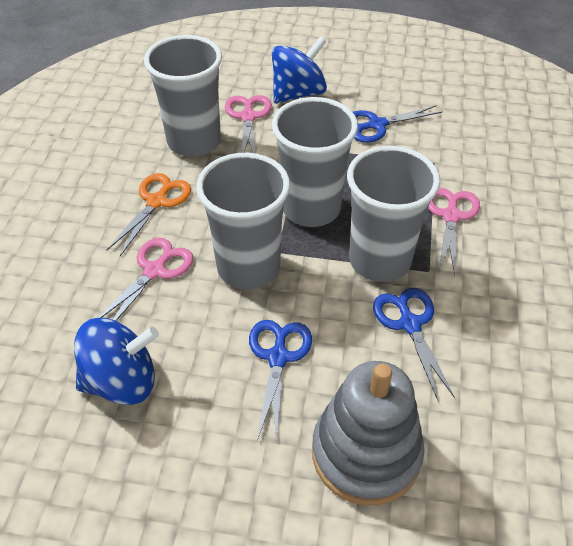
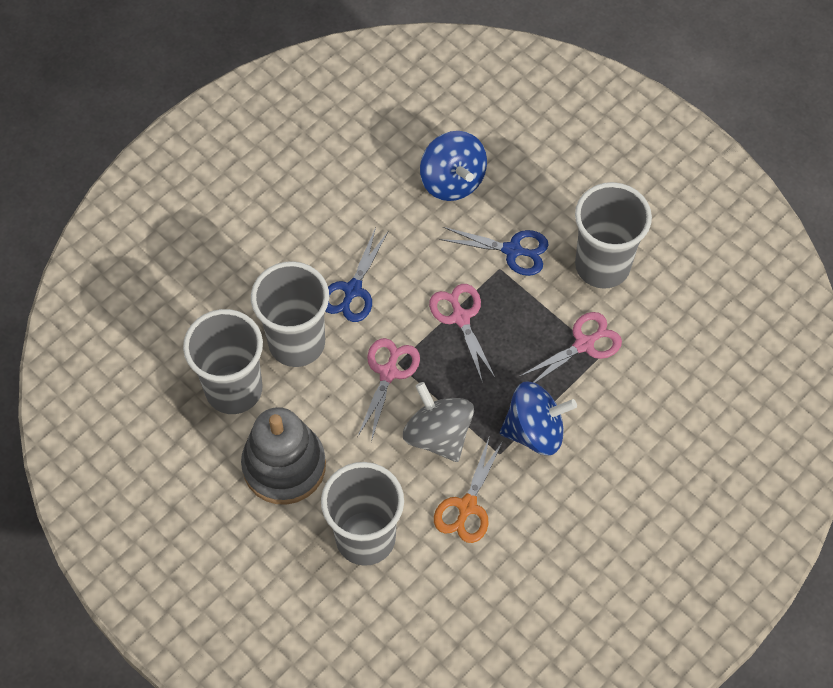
blue scissors: 3 -> 2
grey spinning top: 0 -> 1

